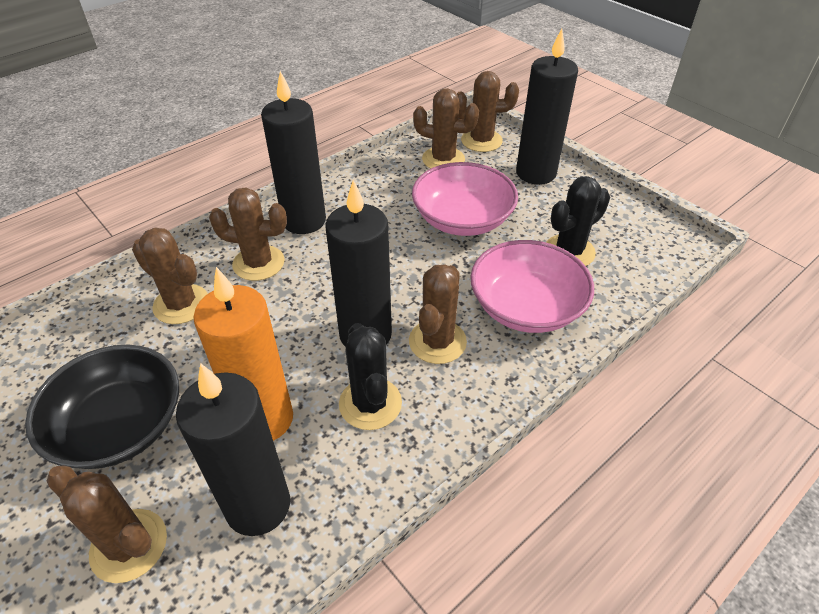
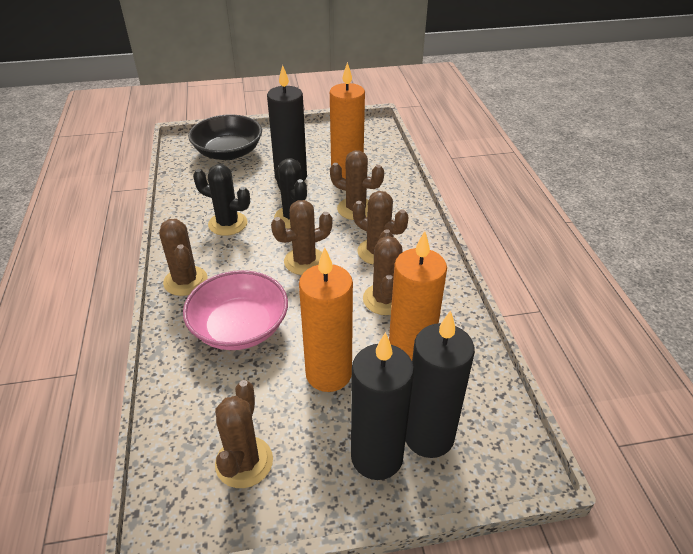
black candle: 4 -> 3
orange candle: 1 -> 3
pink bowl: 2 -> 1

